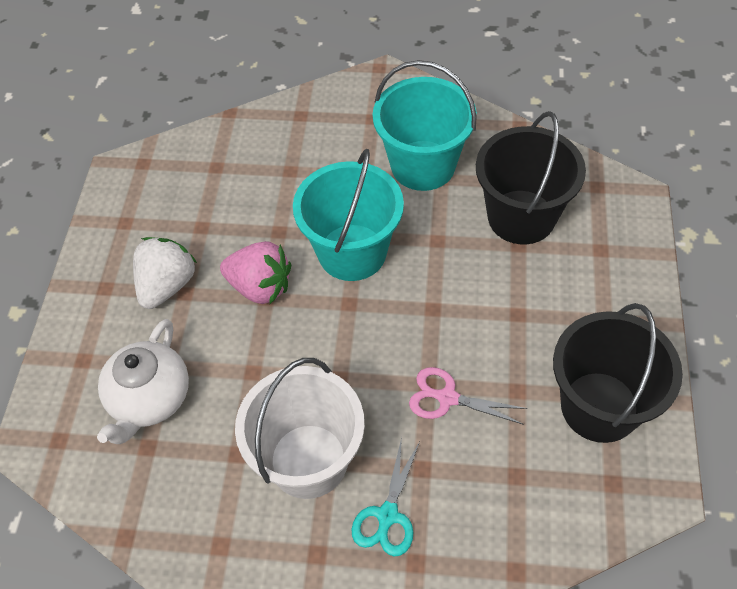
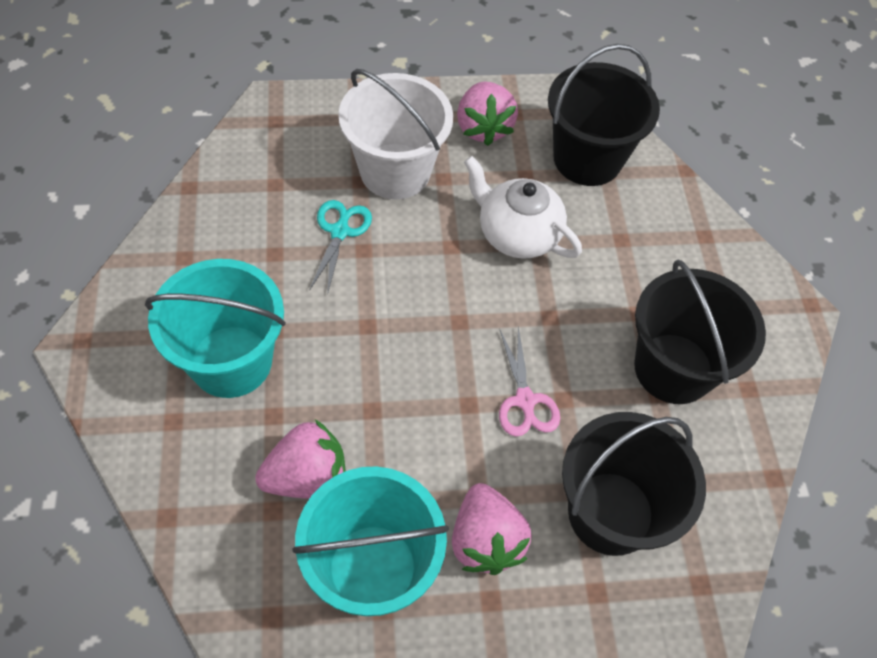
black bucket: 2 -> 3
pink strawberry: 1 -> 3
white strawberry: 1 -> 0

